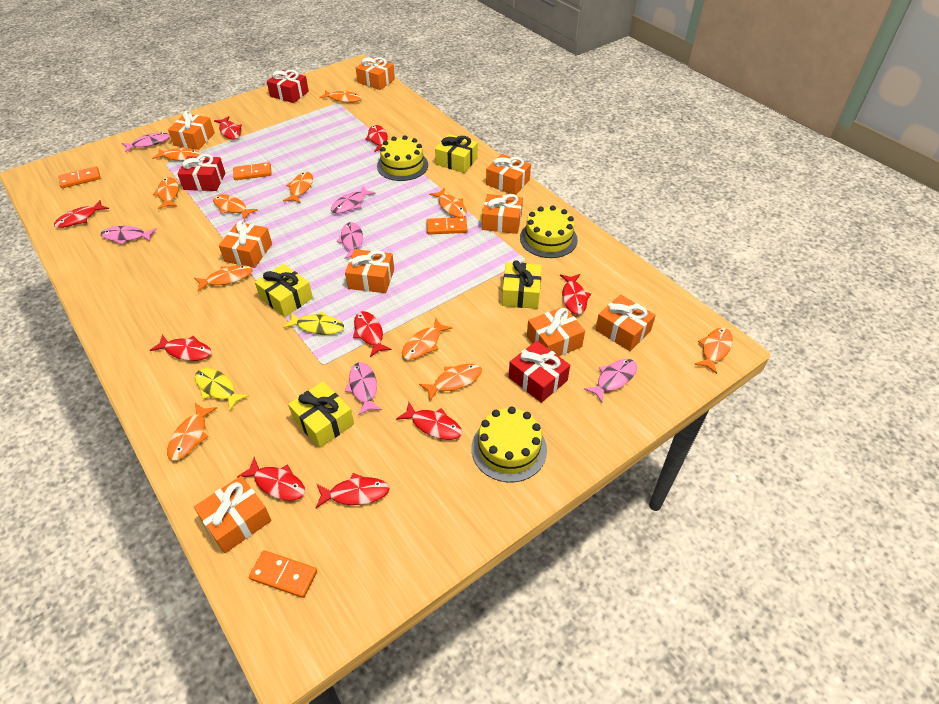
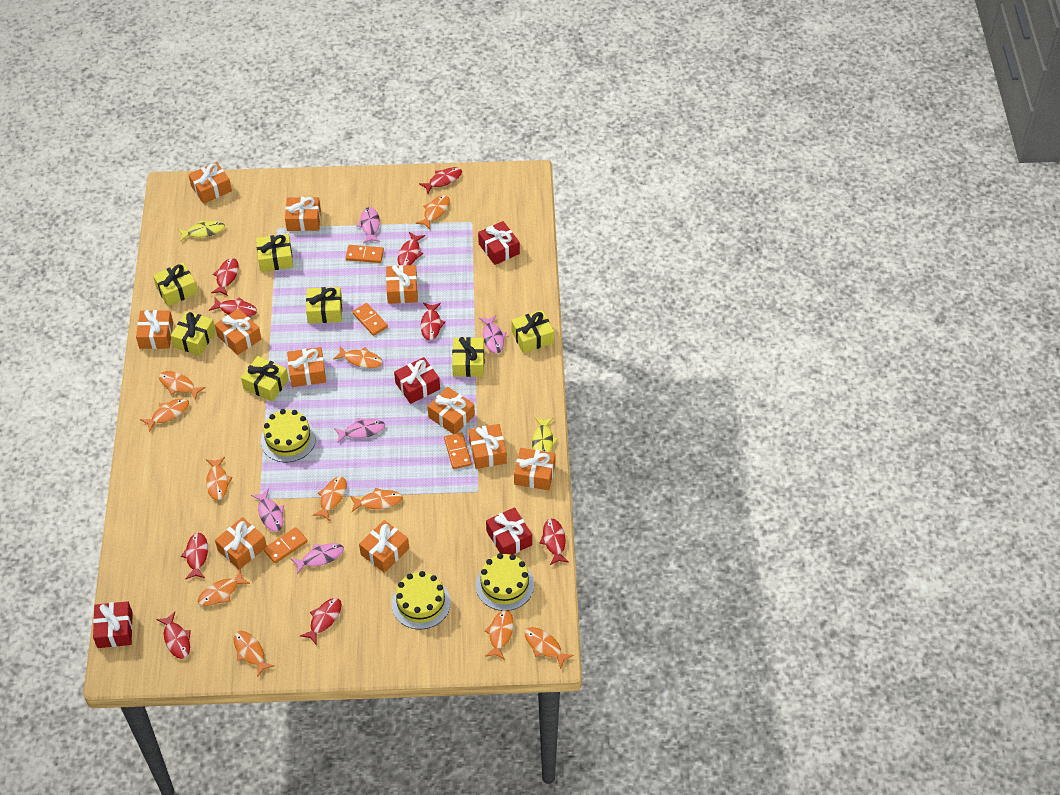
orange gift: 9 -> 11
pink fish: 6 -> 5
red gift: 3 -> 4
yellow gift: 4 -> 7

